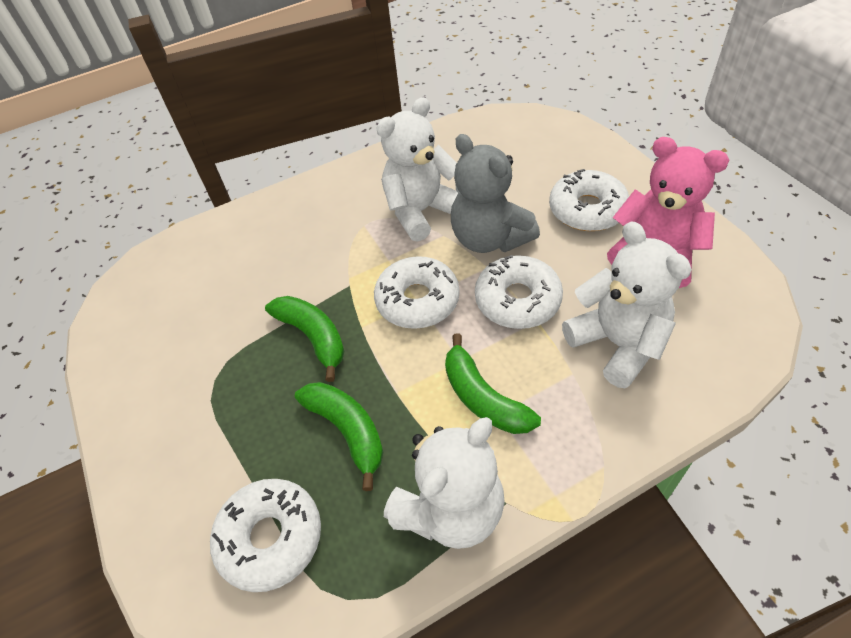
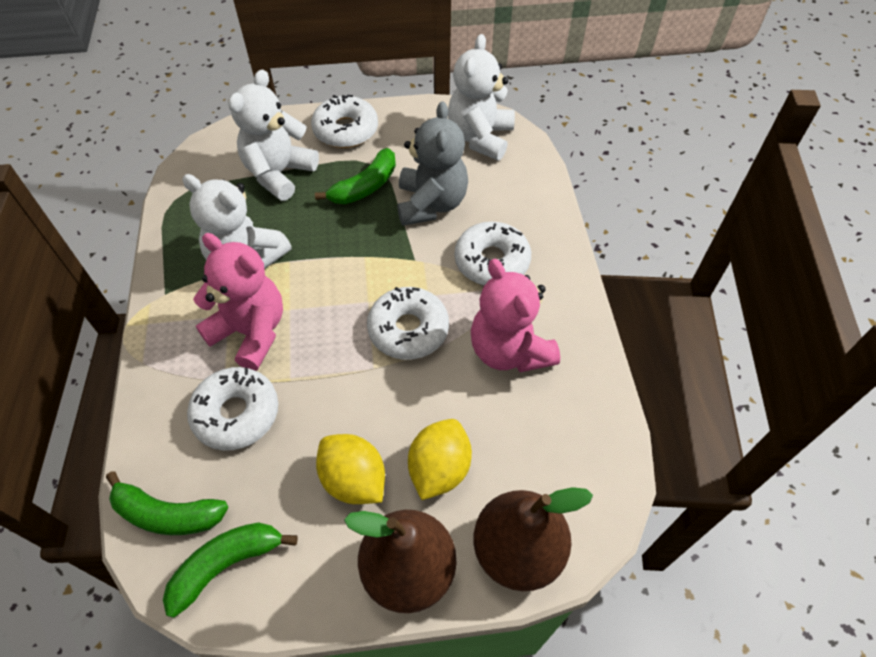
brown pear: 0 -> 2
pink teddy bear: 1 -> 2
yellow lemon: 0 -> 2

